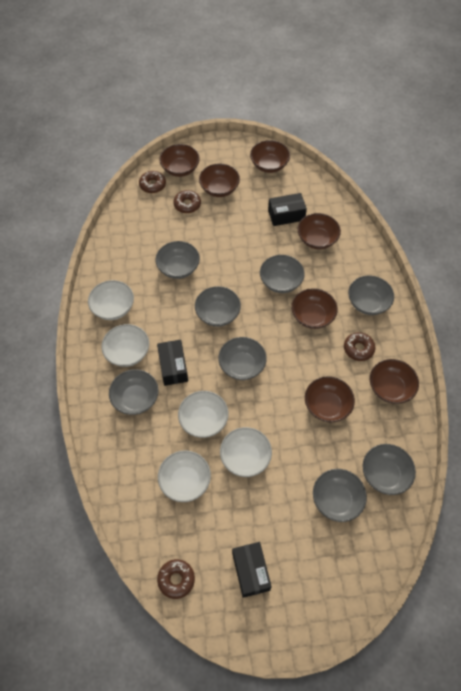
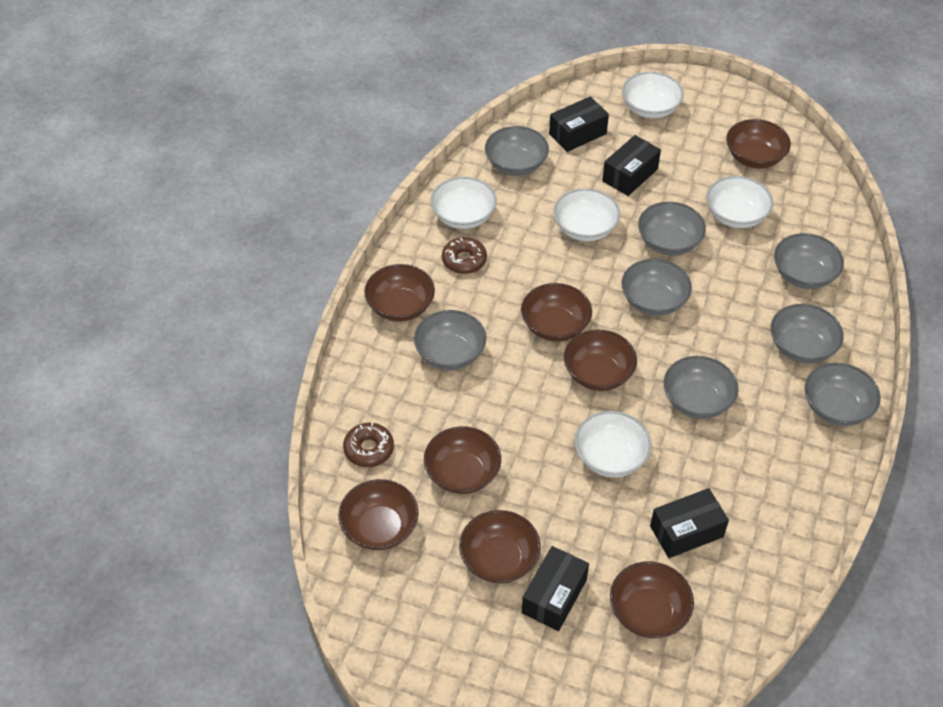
black box: 3 -> 4
brown bowl: 7 -> 8
brown donut: 4 -> 2

